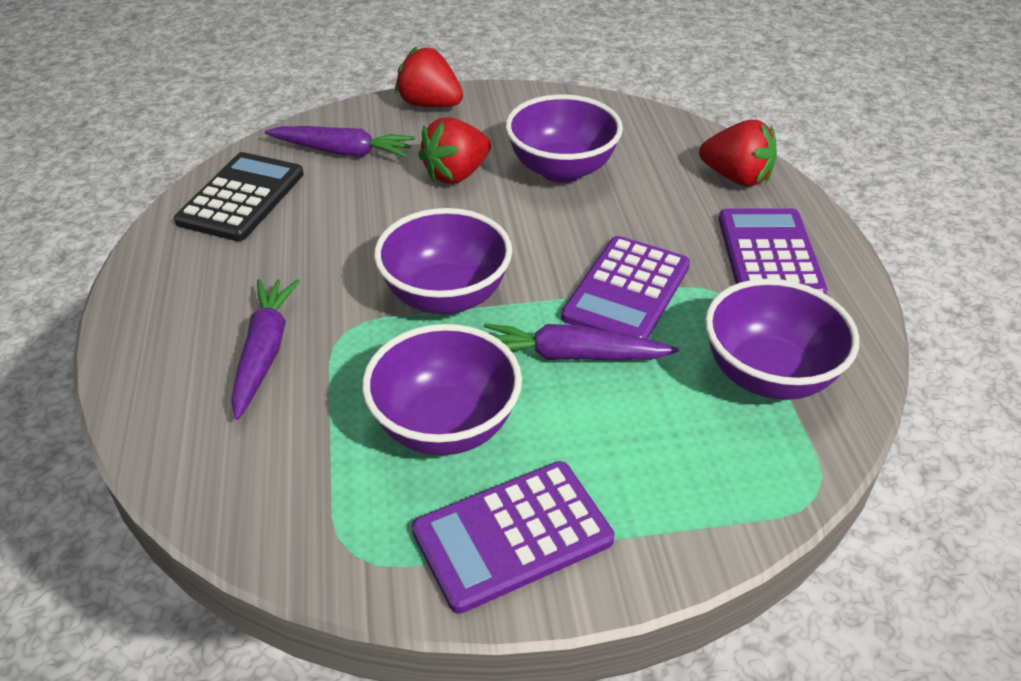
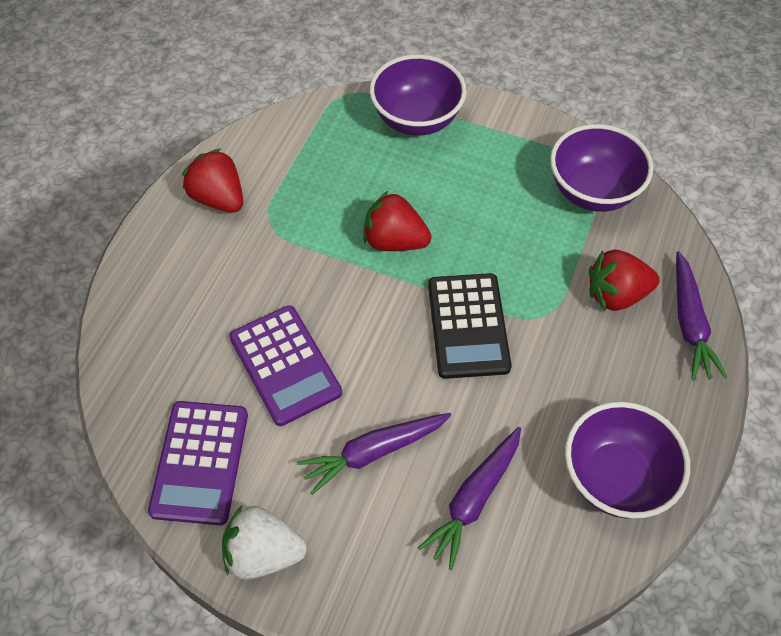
purple bowl: 4 -> 3
purple calculator: 3 -> 2
white strawberry: 0 -> 1

